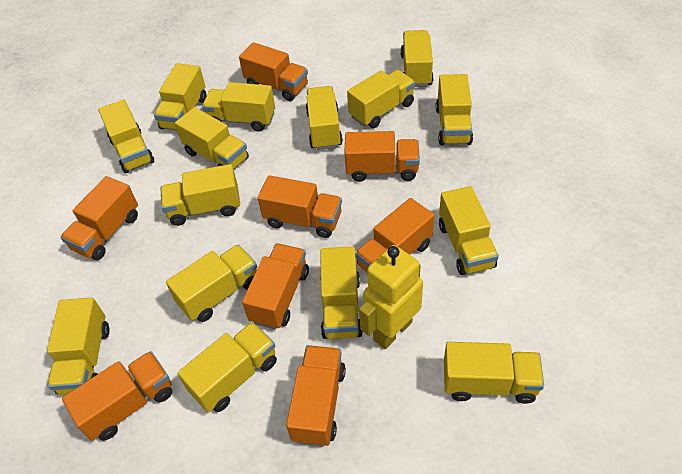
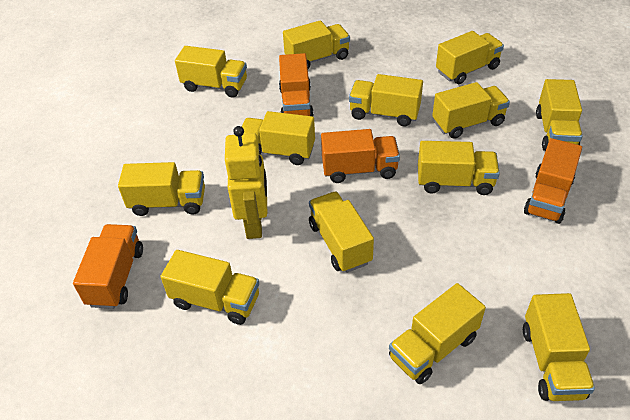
orange truck: 8 -> 4
yellow truck: 15 -> 13

